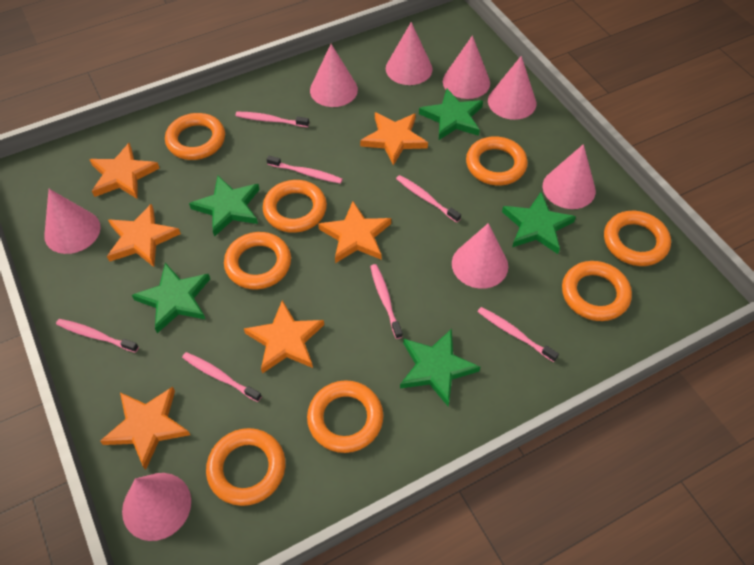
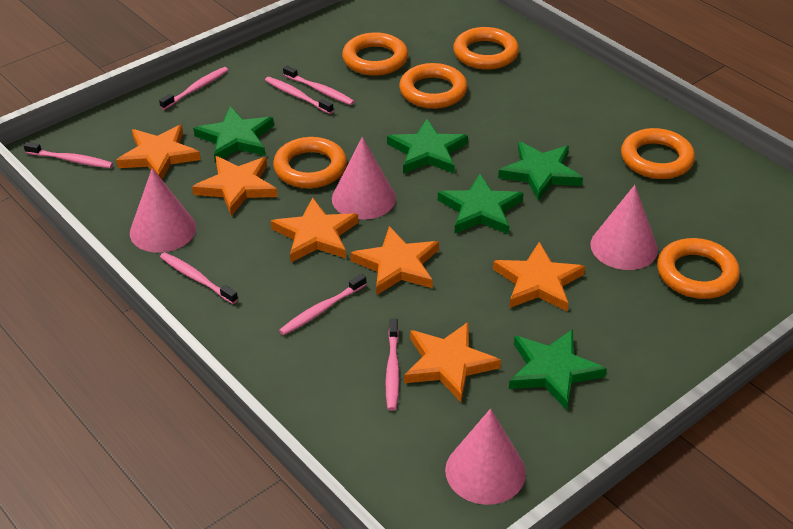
orange ring: 8 -> 6
pink cone: 8 -> 4

